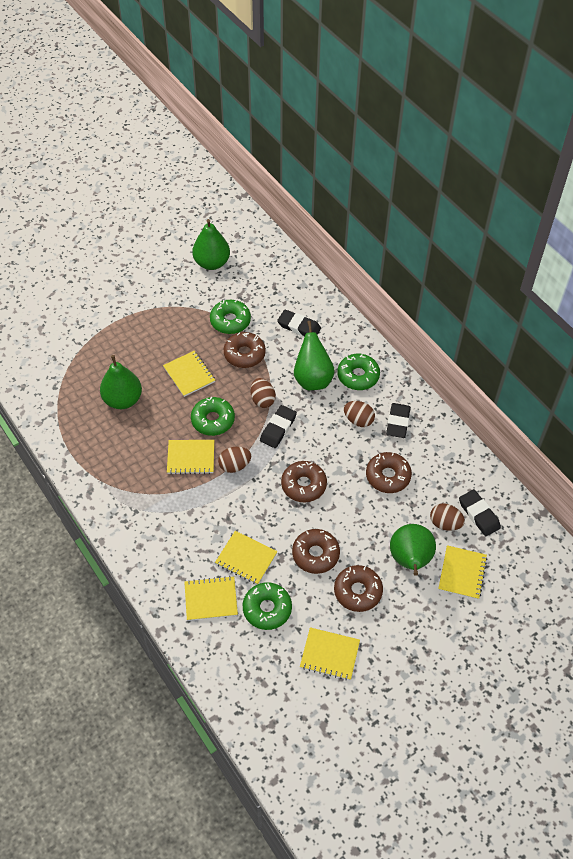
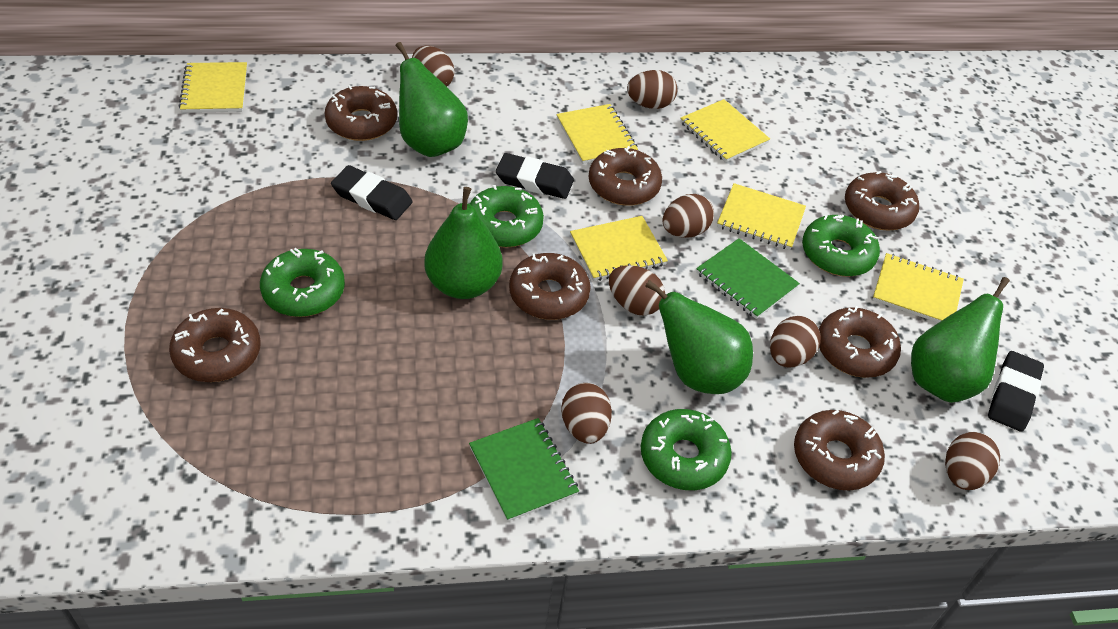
black eraser: 4 -> 3
brown donut: 5 -> 7
brown egg: 4 -> 7
green notebook: 0 -> 2

